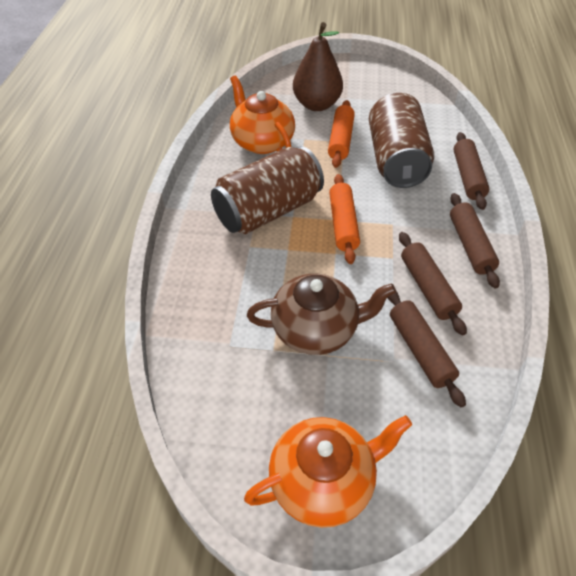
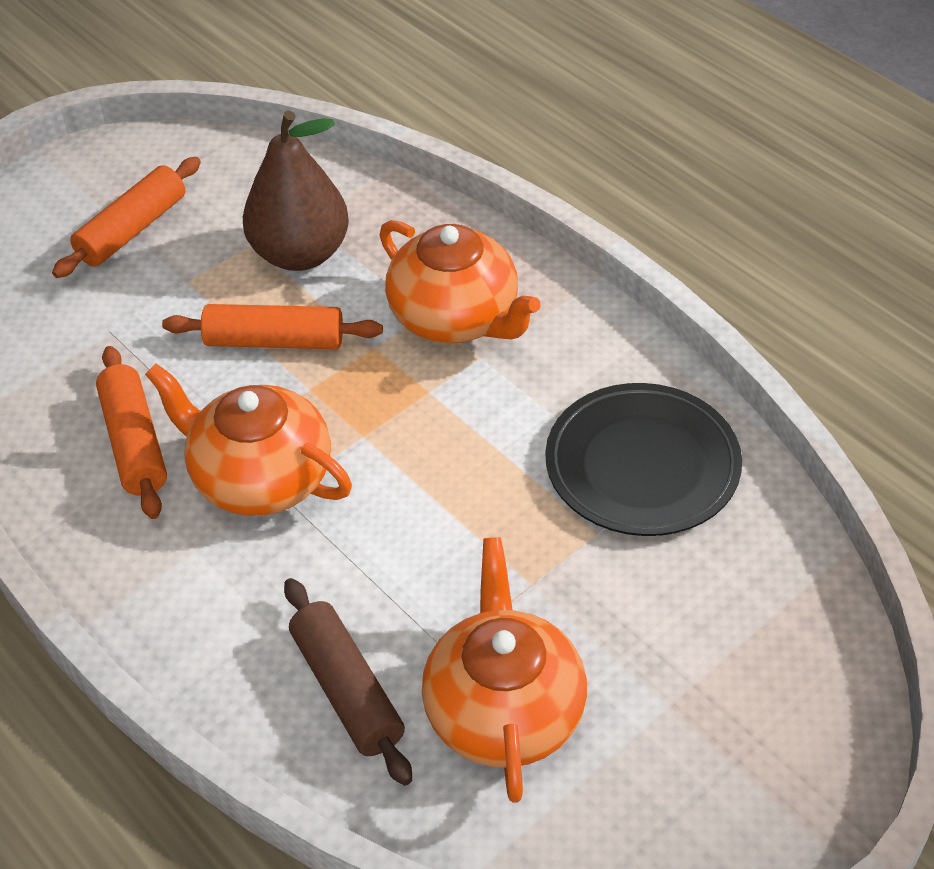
black plate: 0 -> 1
brown can: 2 -> 0
brown rolling pin: 4 -> 1
brown teapot: 1 -> 0
orange rolling pin: 2 -> 3
orange teapot: 2 -> 3

